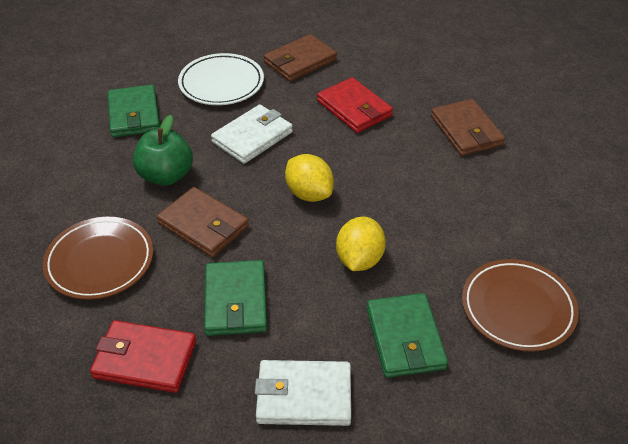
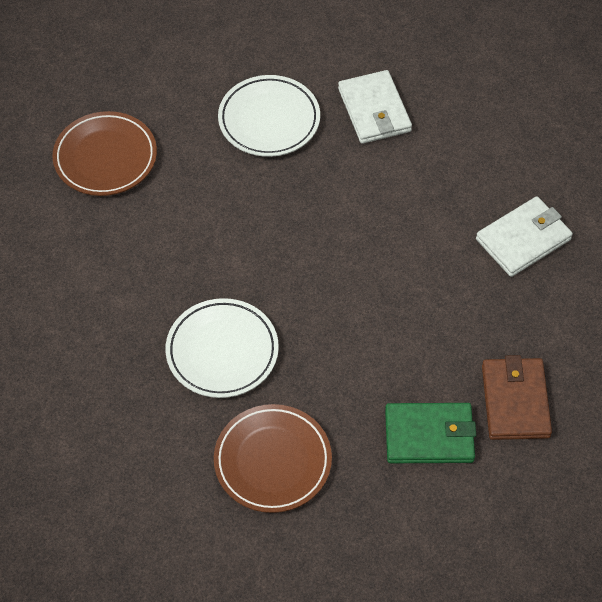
brown wallet: 3 -> 1
green apple: 1 -> 0
green wallet: 3 -> 1
red wallet: 2 -> 0
white plate: 1 -> 2
yellow lemon: 2 -> 0

